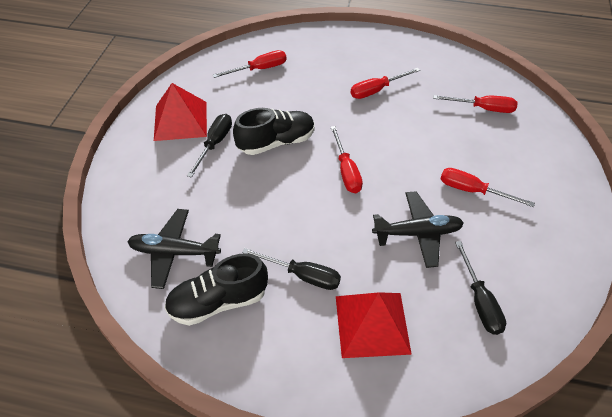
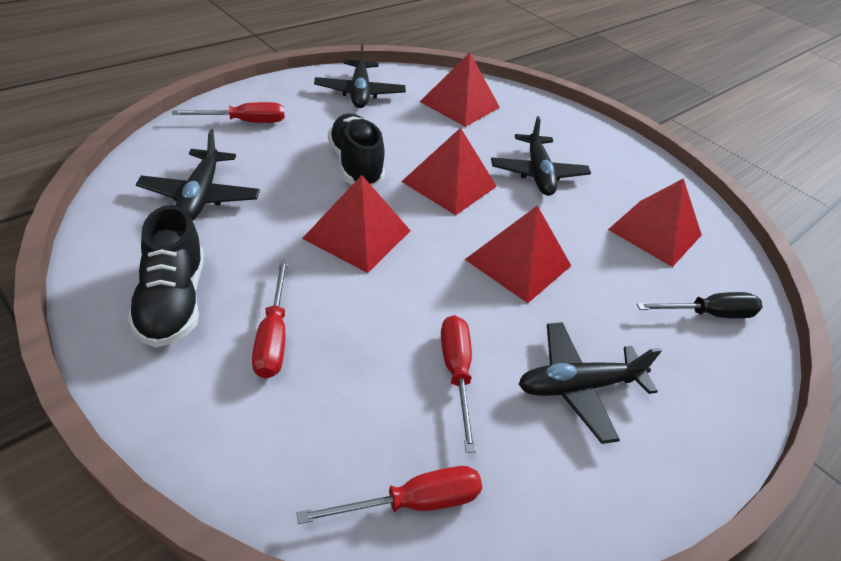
black plane: 2 -> 4
black screwdriver: 3 -> 1
red pyramid: 2 -> 5
red screwdriver: 5 -> 4

